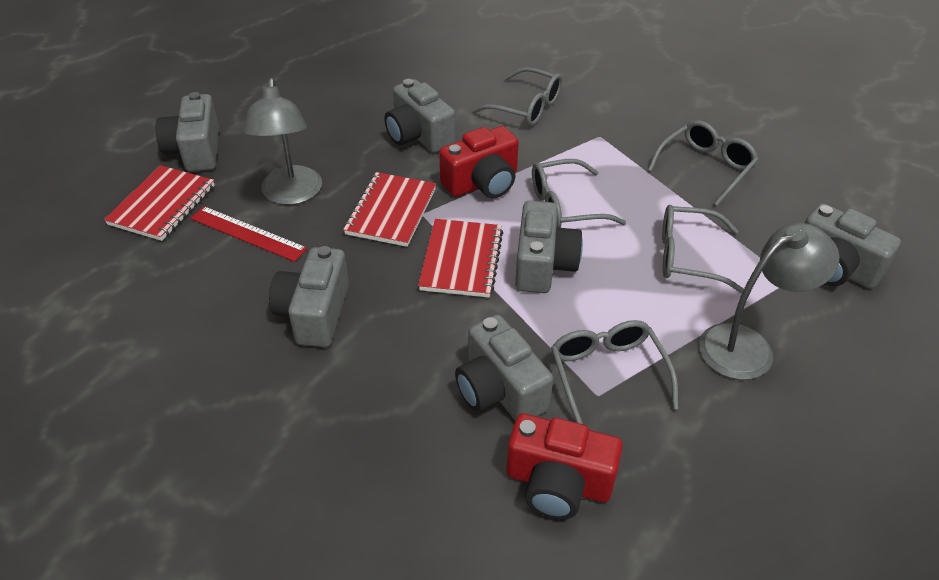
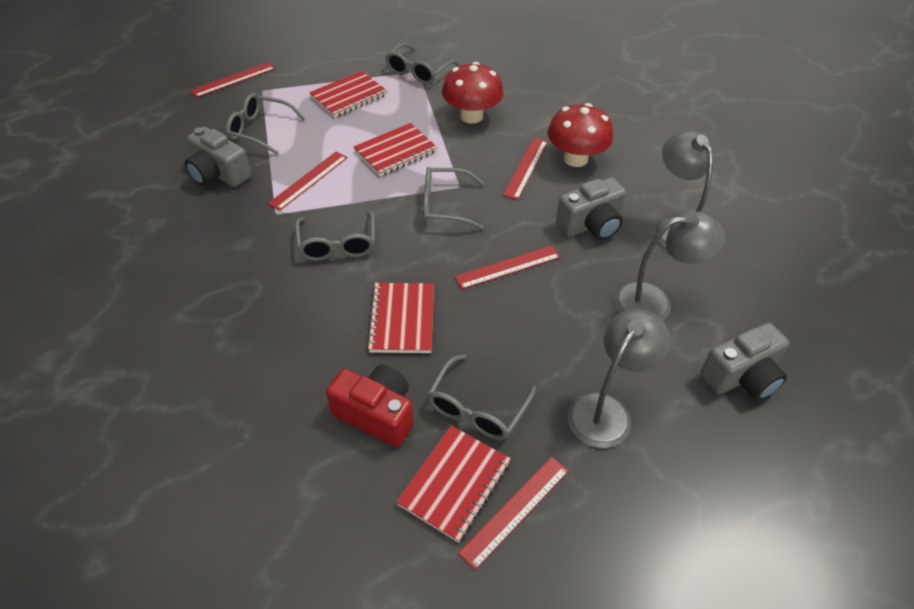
grey camera: 6 -> 3
grey lamp: 2 -> 3
red camera: 2 -> 1
red mushroom: 0 -> 2
red notebook: 3 -> 4
red ruler: 1 -> 5

